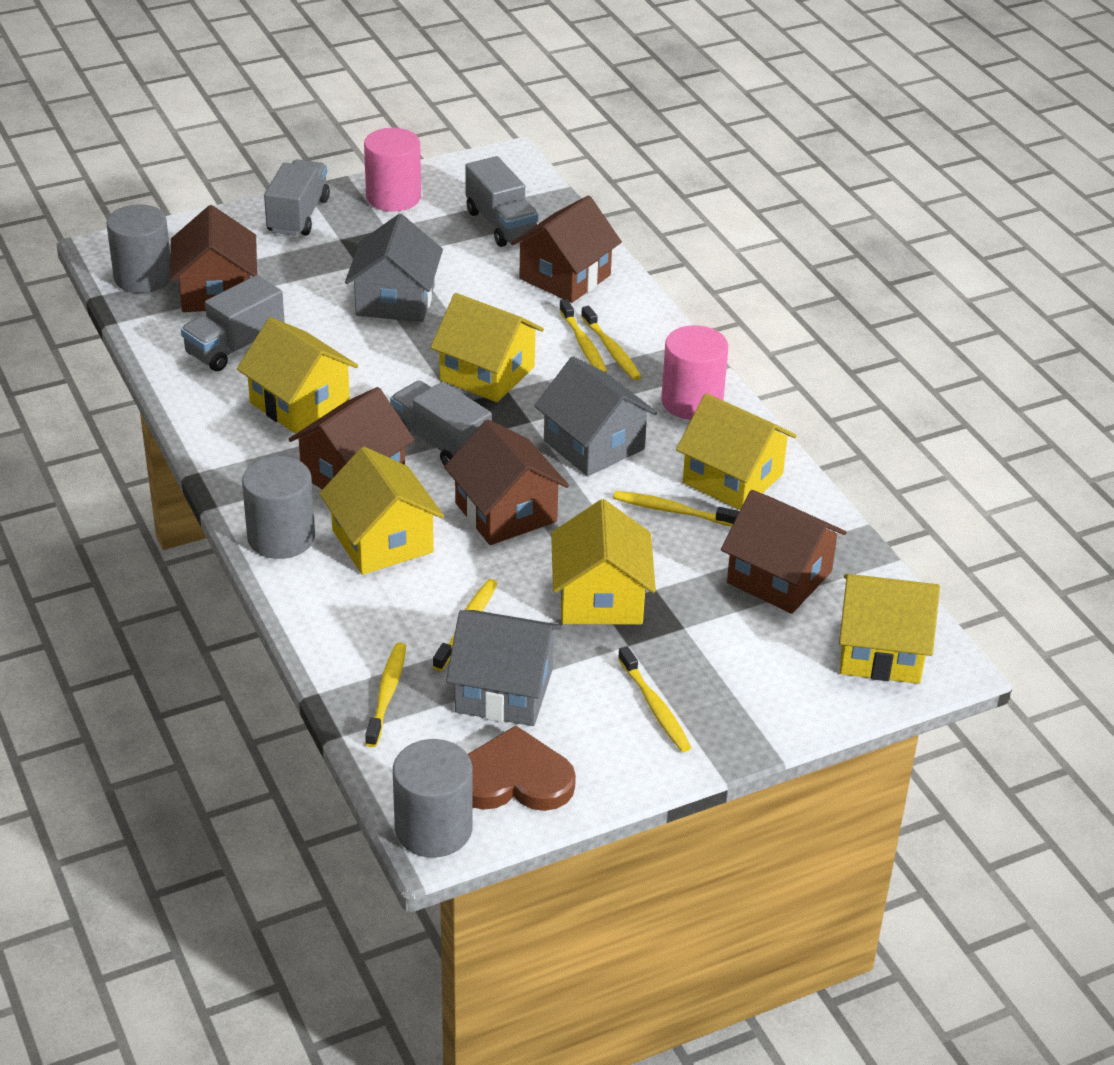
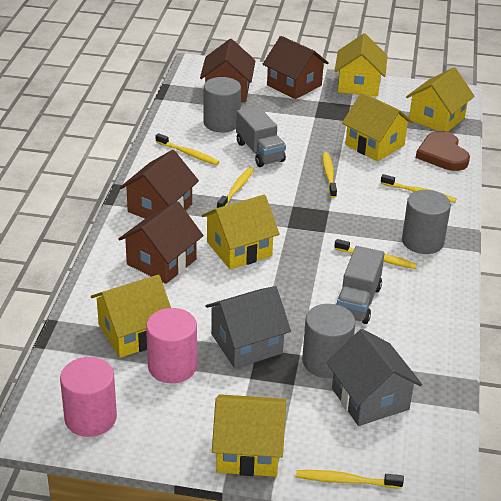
brown house: 5 -> 4
grey house: 3 -> 2
grey truck: 4 -> 2

